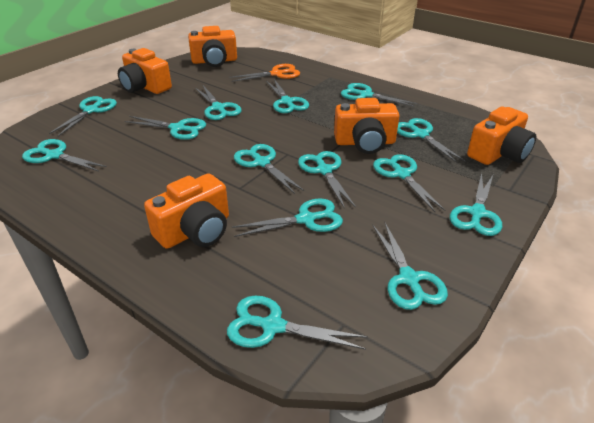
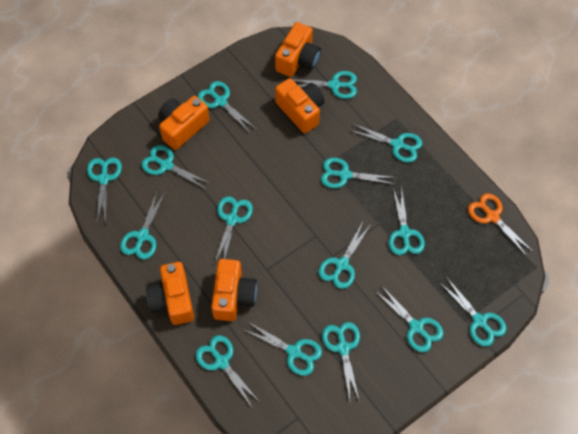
turquoise scissors: 14 -> 15

